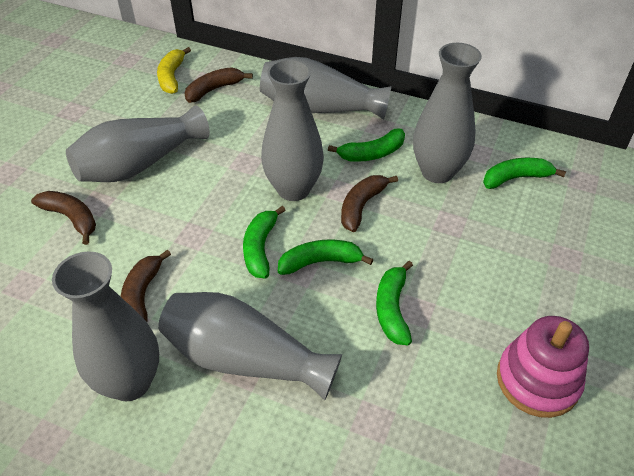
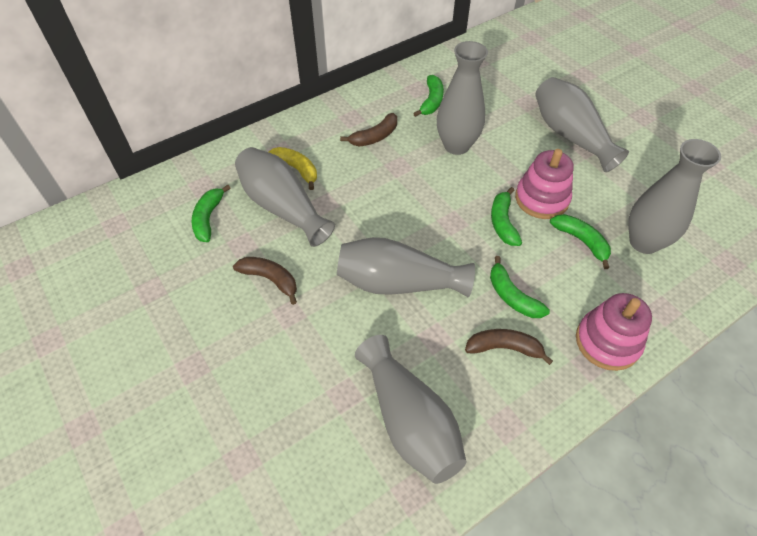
brown banana: 4 -> 3
pink stacking toy: 1 -> 2

